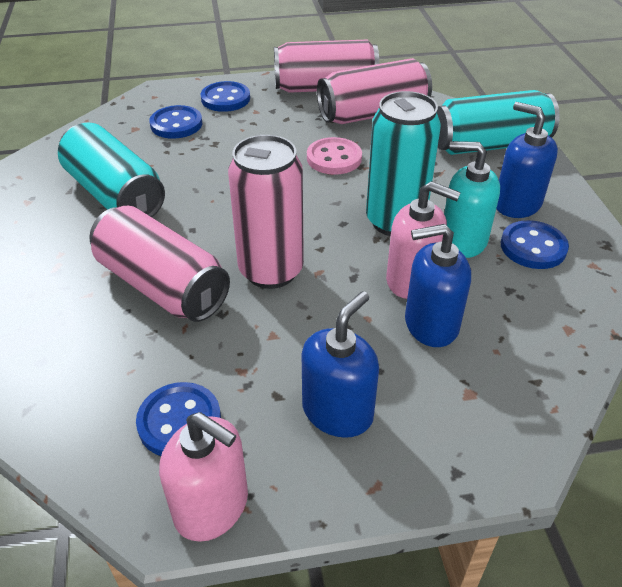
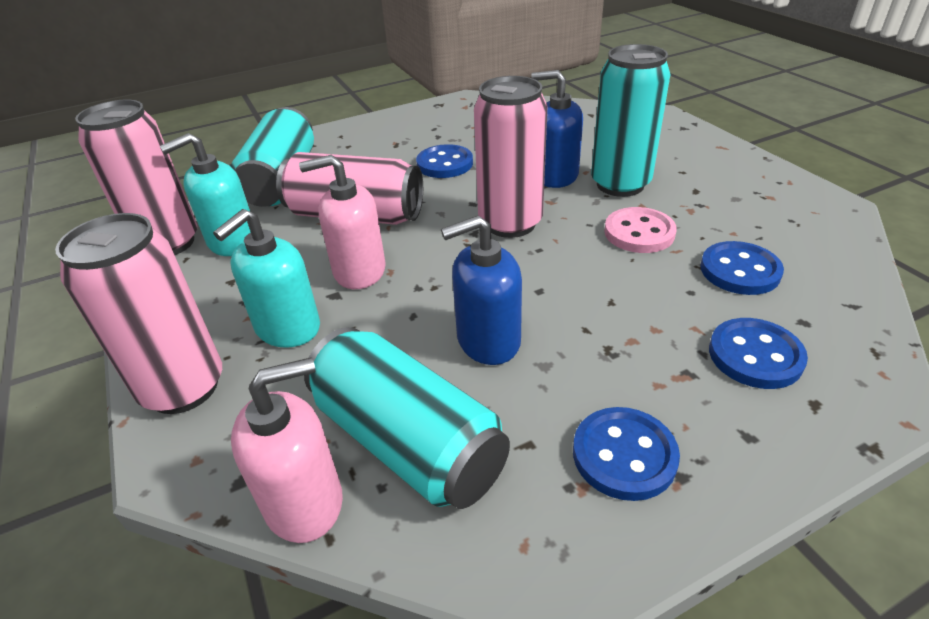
blue soap dispenser: 3 -> 2
turquoise soap dispenser: 1 -> 2

